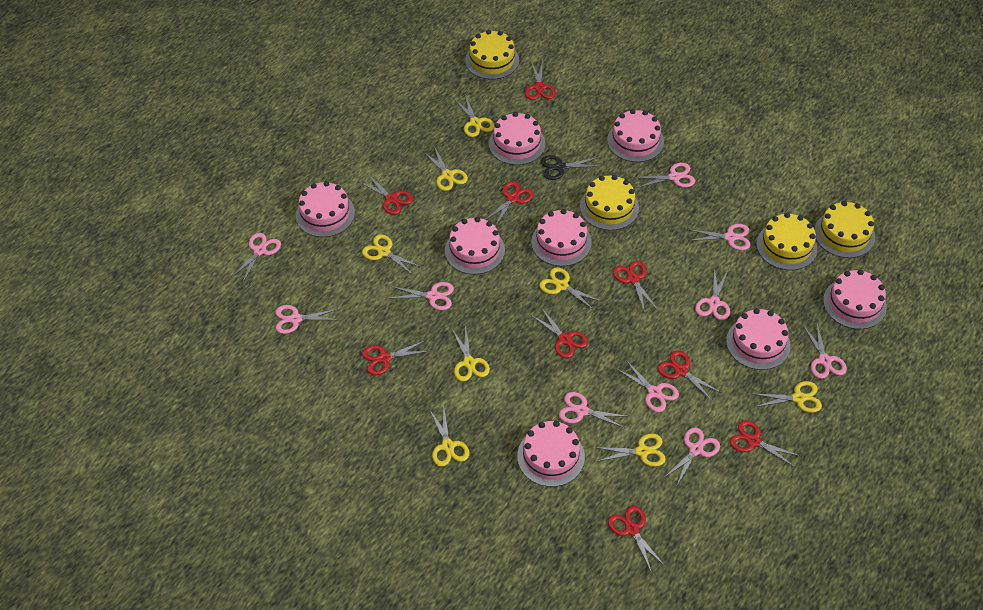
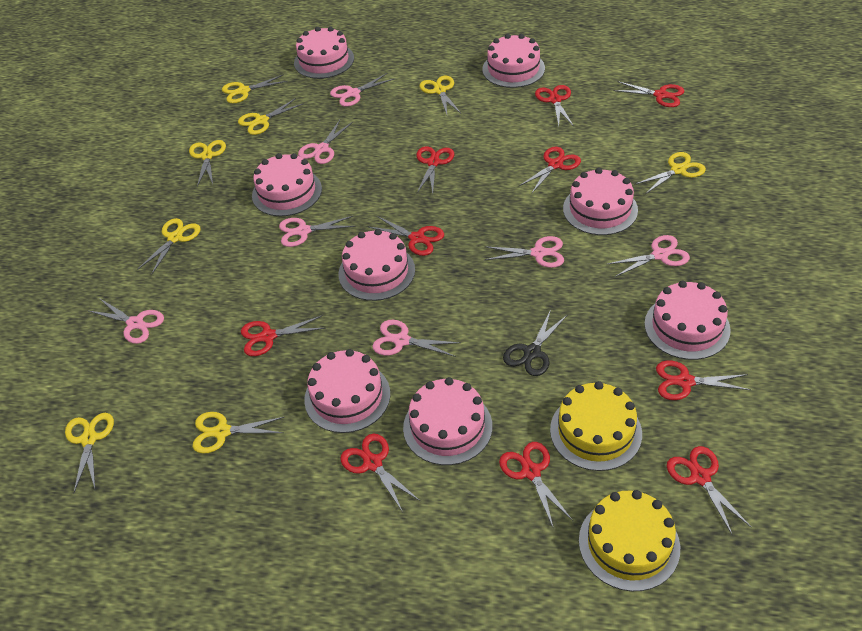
pink scissors: 10 -> 7
red scissors: 9 -> 10
yellow cake: 4 -> 2

